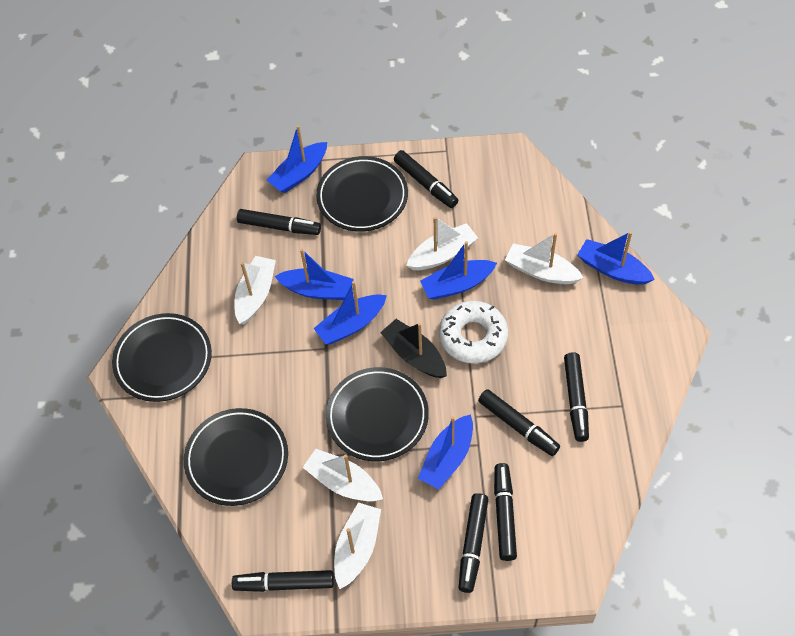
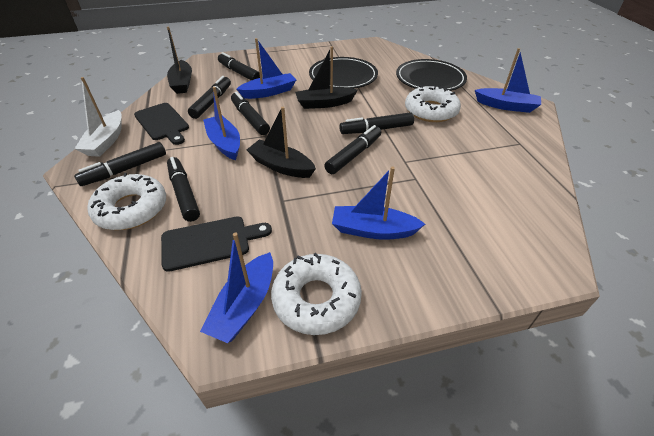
black boat: 1 -> 3
black cutting board: 0 -> 2
black plate: 4 -> 2
blue boat: 6 -> 5
white boat: 5 -> 1
white donut: 1 -> 3

